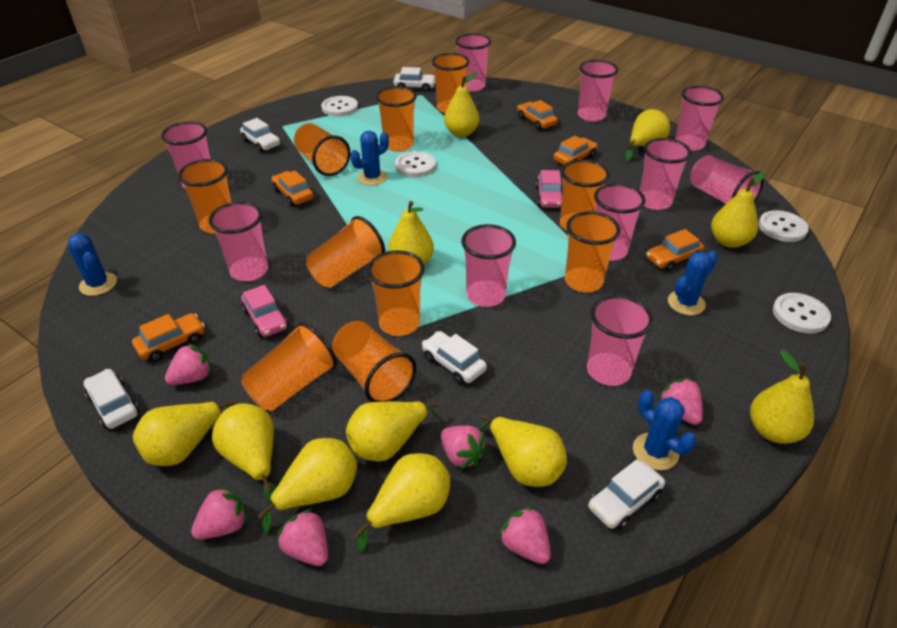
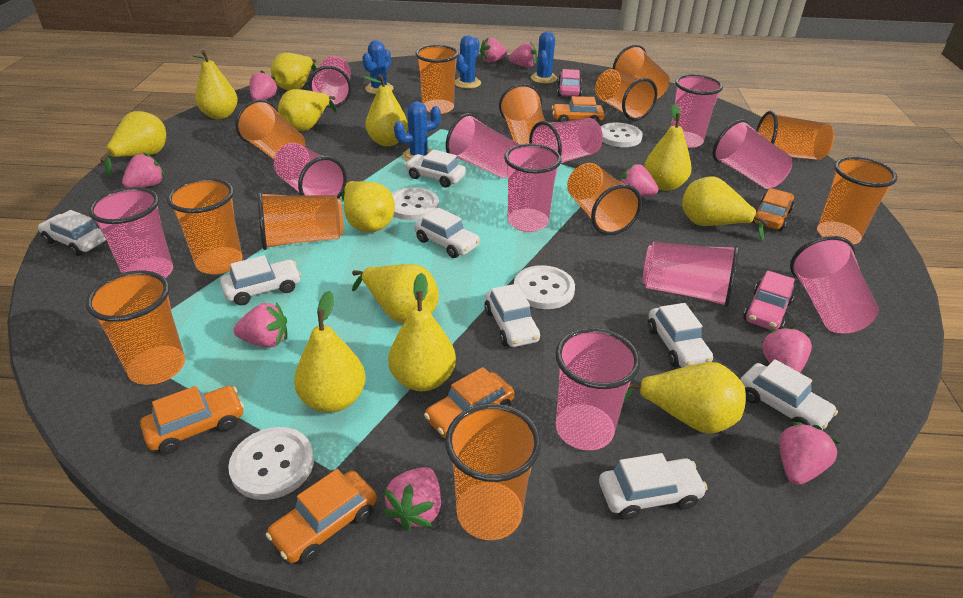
orange cup: 10 -> 12
pink cup: 10 -> 11
pink strawberry: 6 -> 9
white car: 5 -> 8
yellow pear: 11 -> 12

